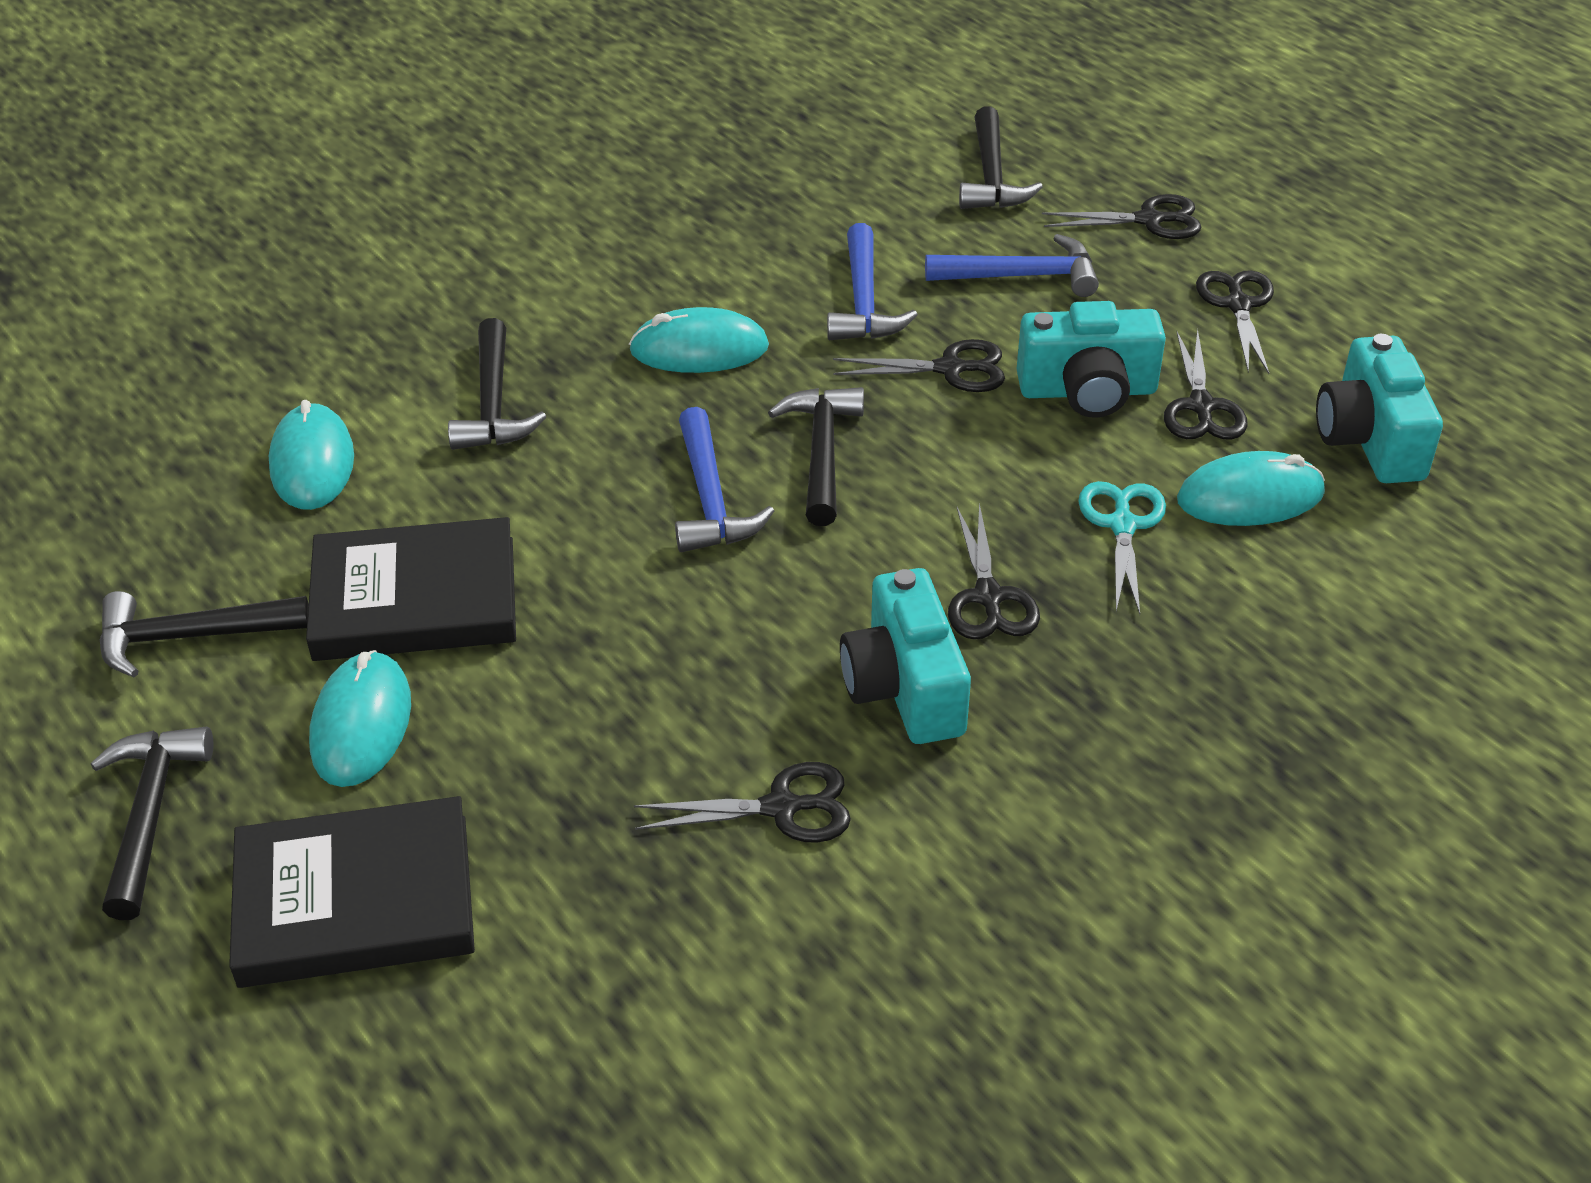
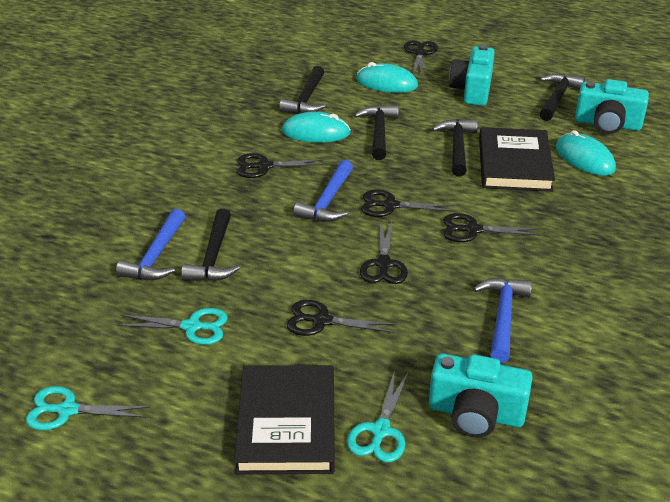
turquoise mouse: 4 -> 3
turquoise scissors: 1 -> 3

